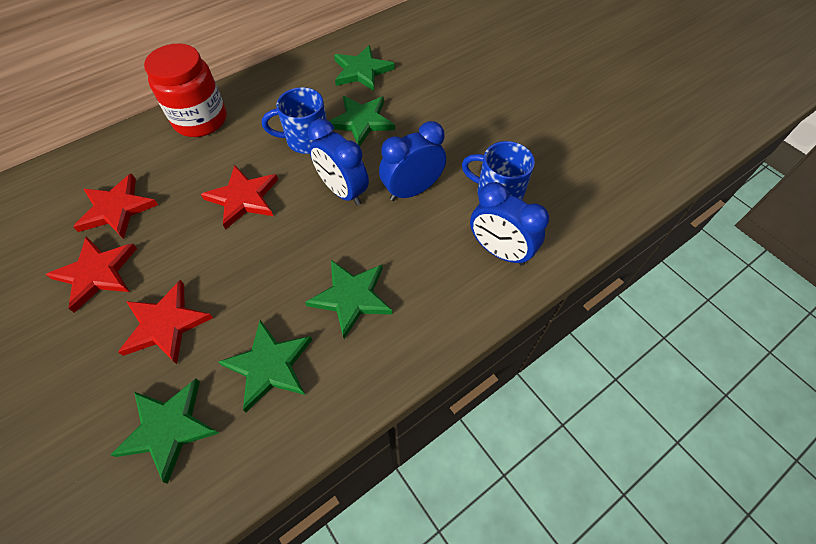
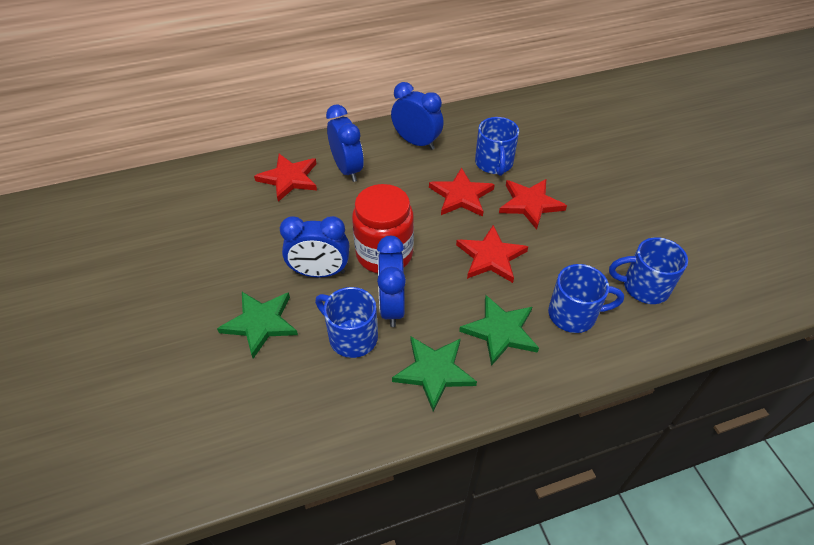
blue clock: 3 -> 4
blue mug: 2 -> 4
green star: 5 -> 3

